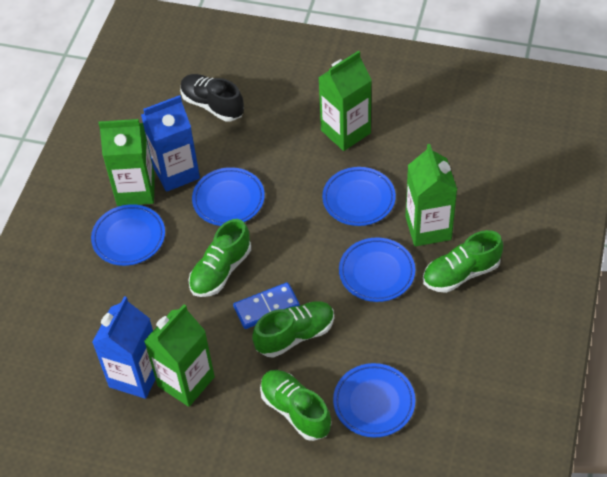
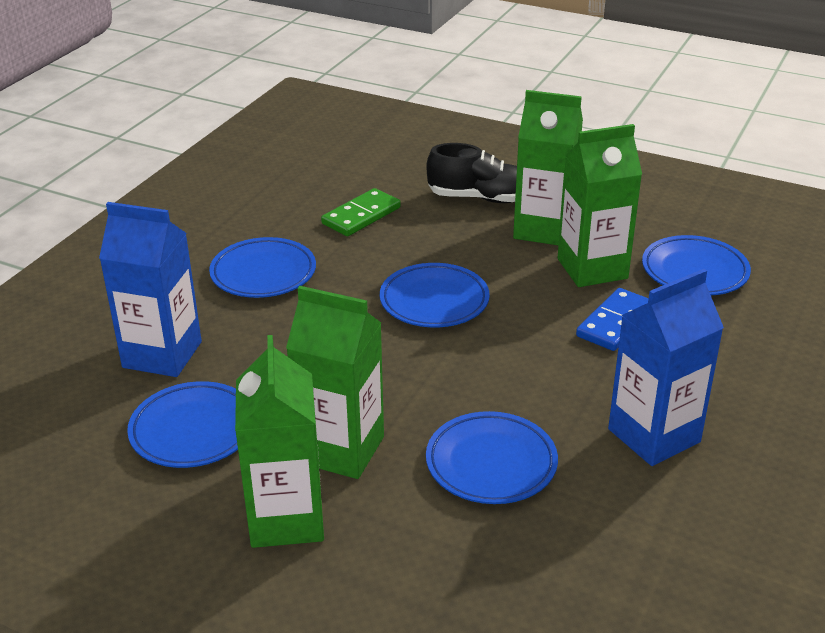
green domino: 0 -> 1
green shoe: 4 -> 0

